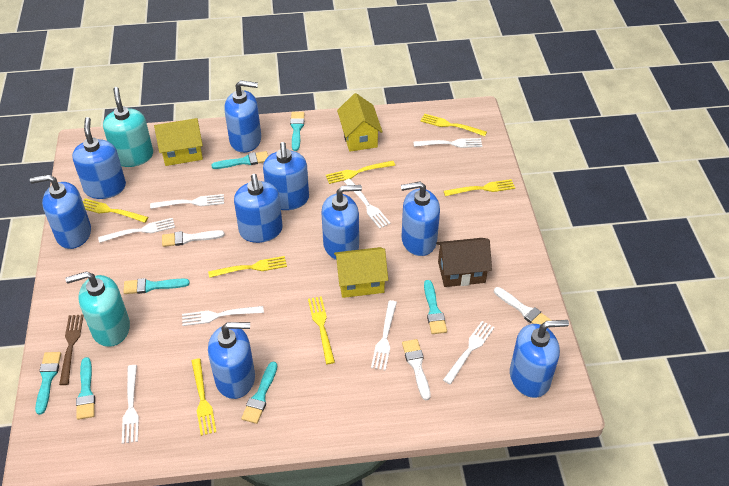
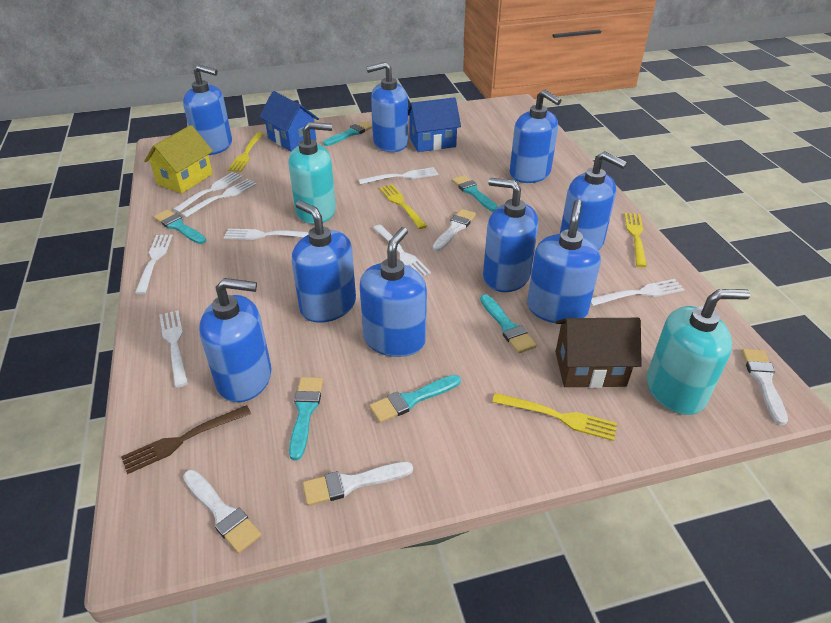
blue house: 0 -> 2
turquoise brush: 7 -> 6
white brush: 3 -> 4
yellow fork: 7 -> 4
yellow house: 3 -> 1

